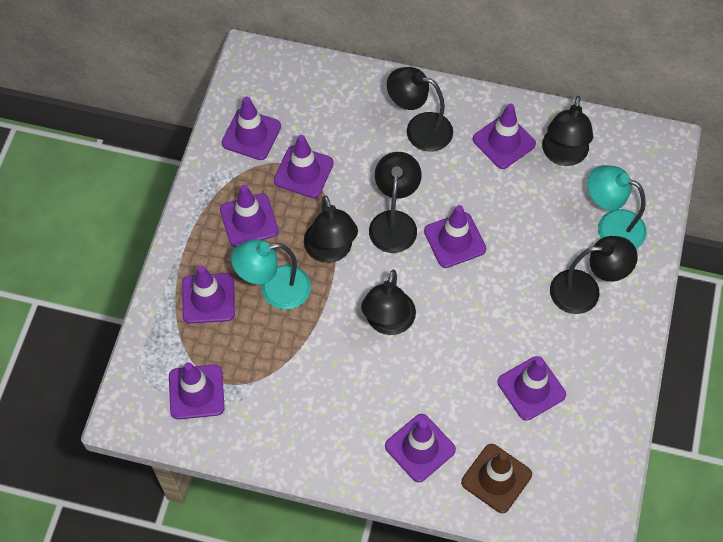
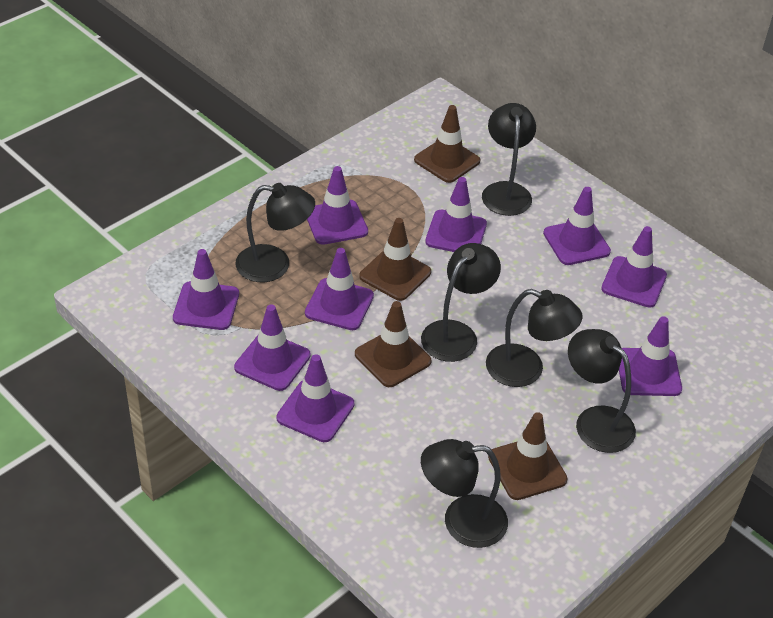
brown traffic cone: 1 -> 4
turquoise lamp: 2 -> 0

